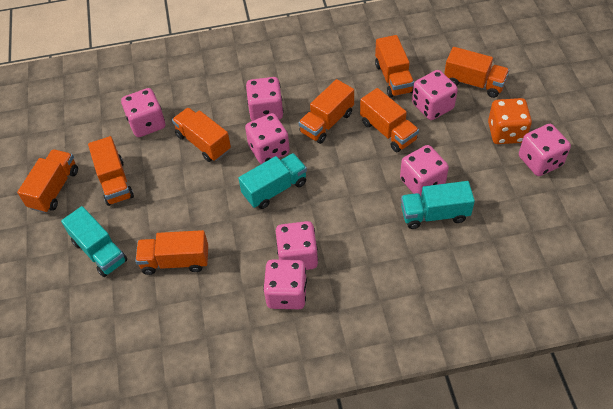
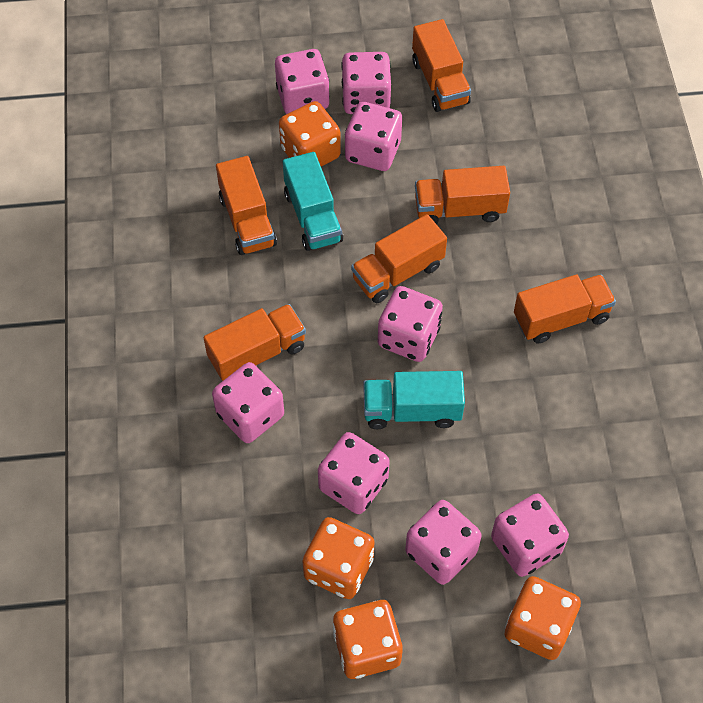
orange dice: 1 -> 4
orange truck: 8 -> 6
turquoise truck: 3 -> 2

